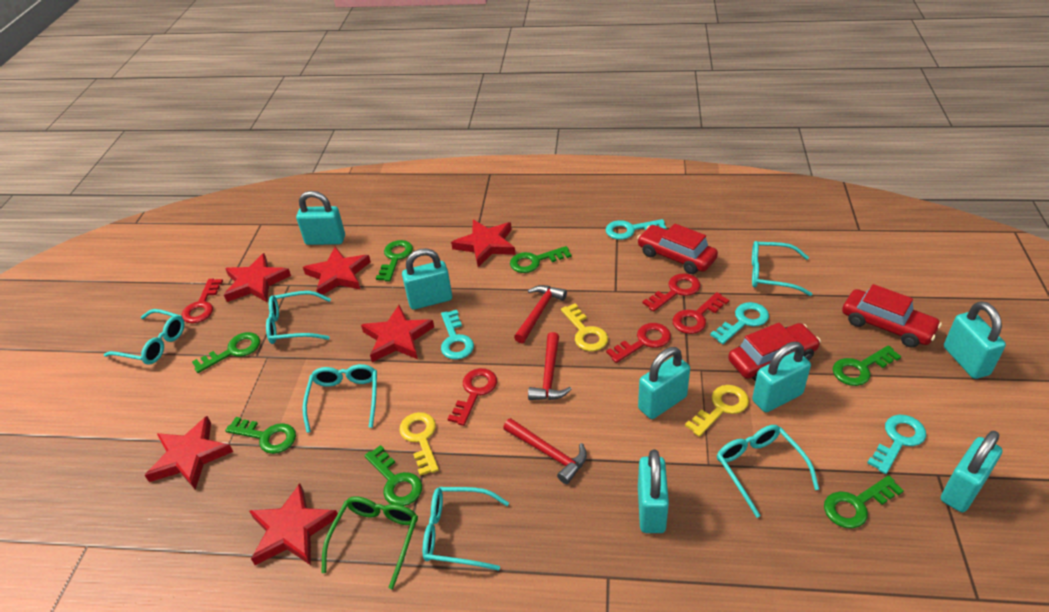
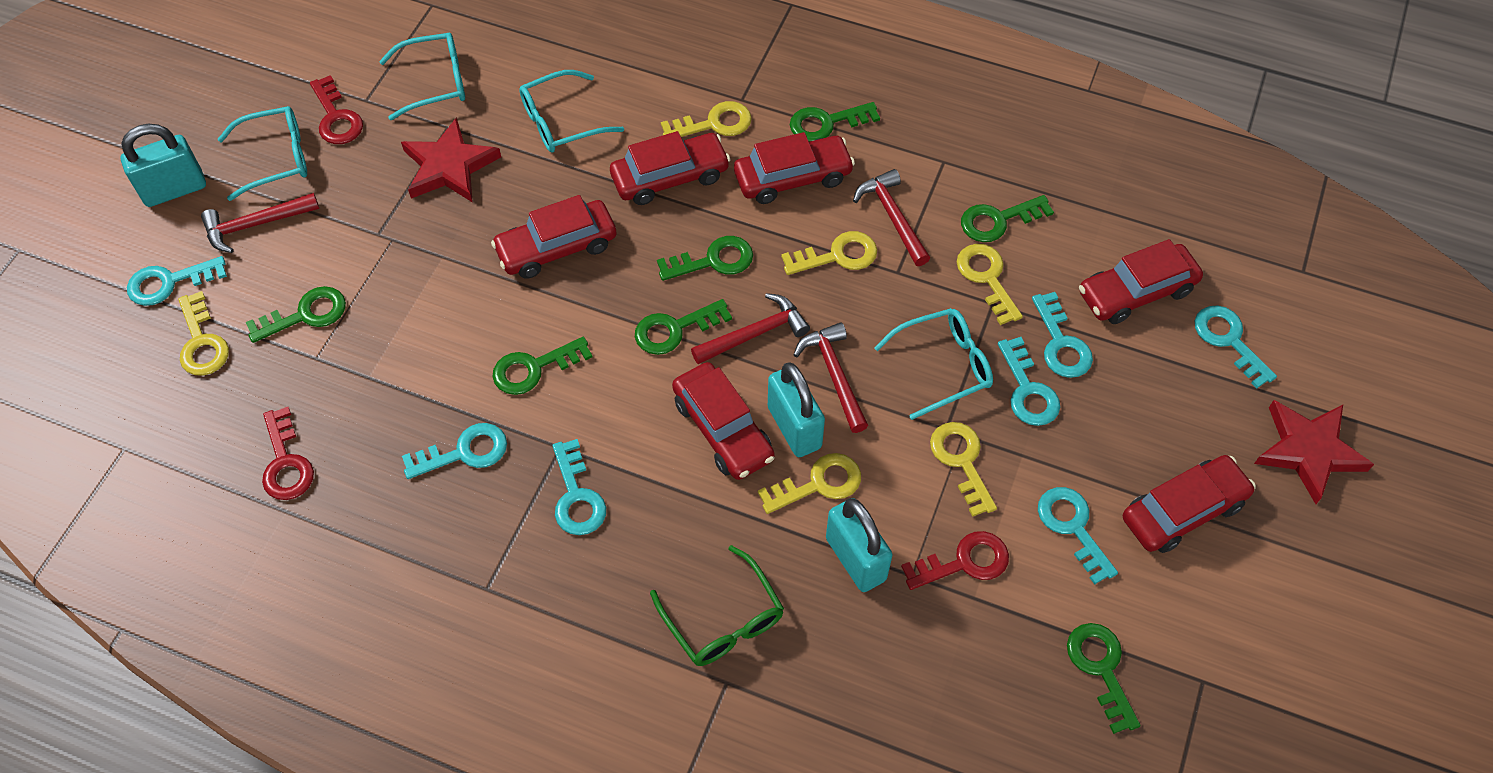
red car: 3 -> 6
red hammer: 3 -> 4
red key: 5 -> 3
red star: 6 -> 2
turquoise glasses: 6 -> 4
turquoise key: 4 -> 7
turquoise padlock: 7 -> 3
yellow key: 3 -> 6

